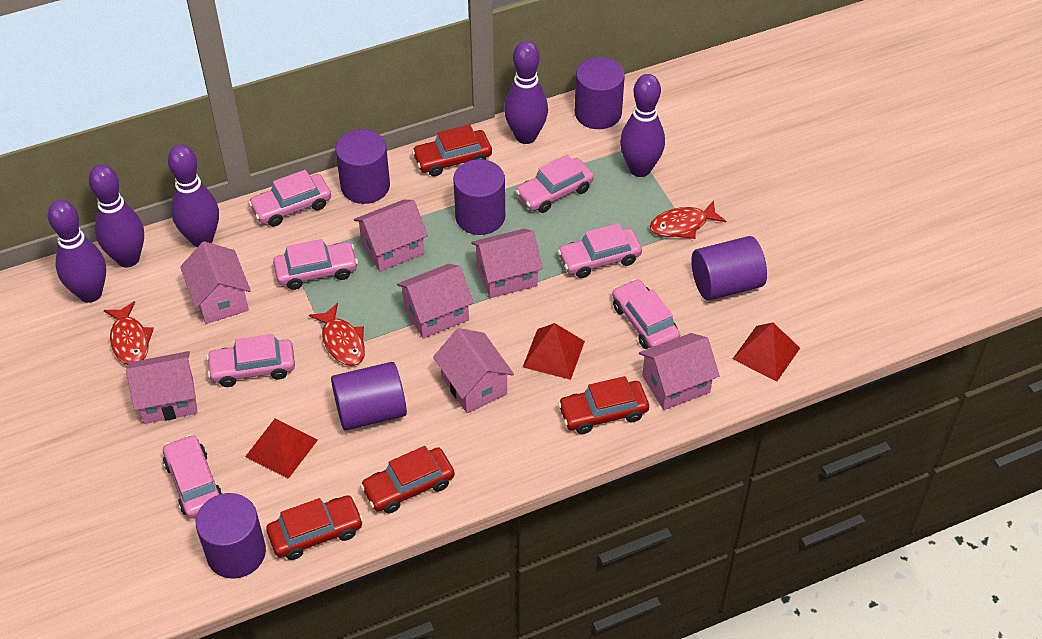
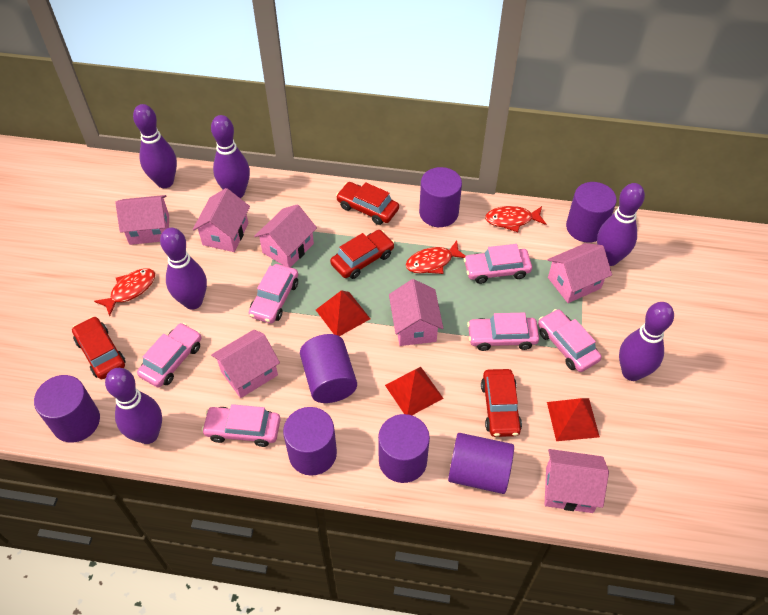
pink car: 7 -> 6
purple bowling pin: 5 -> 6
purple cylinder: 6 -> 7

